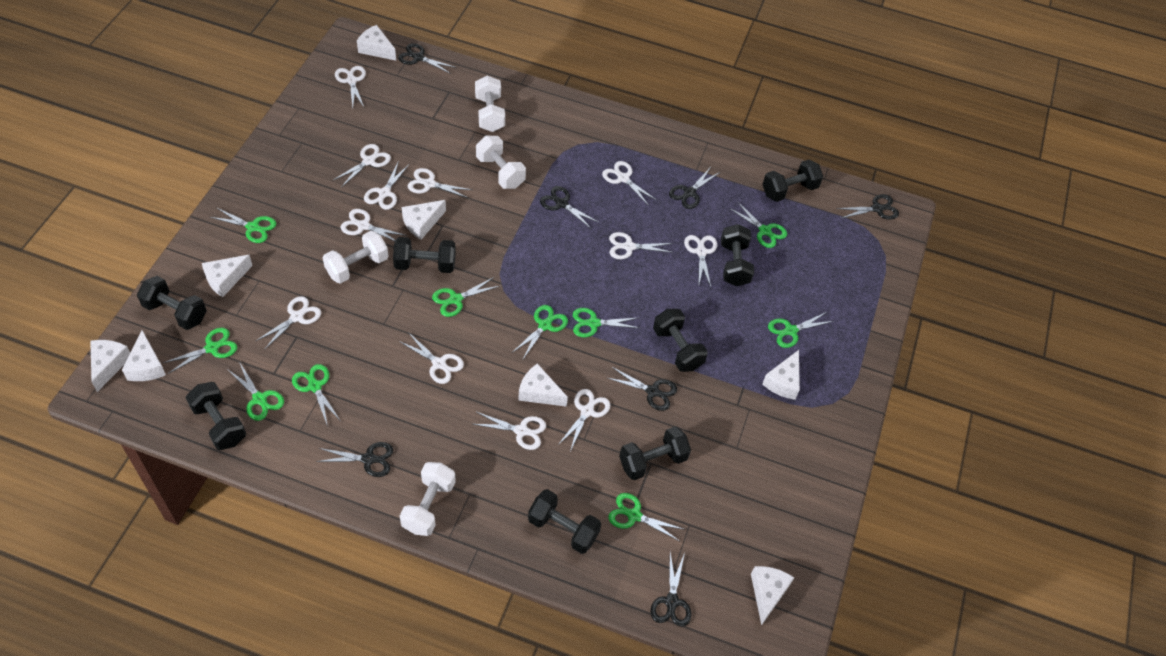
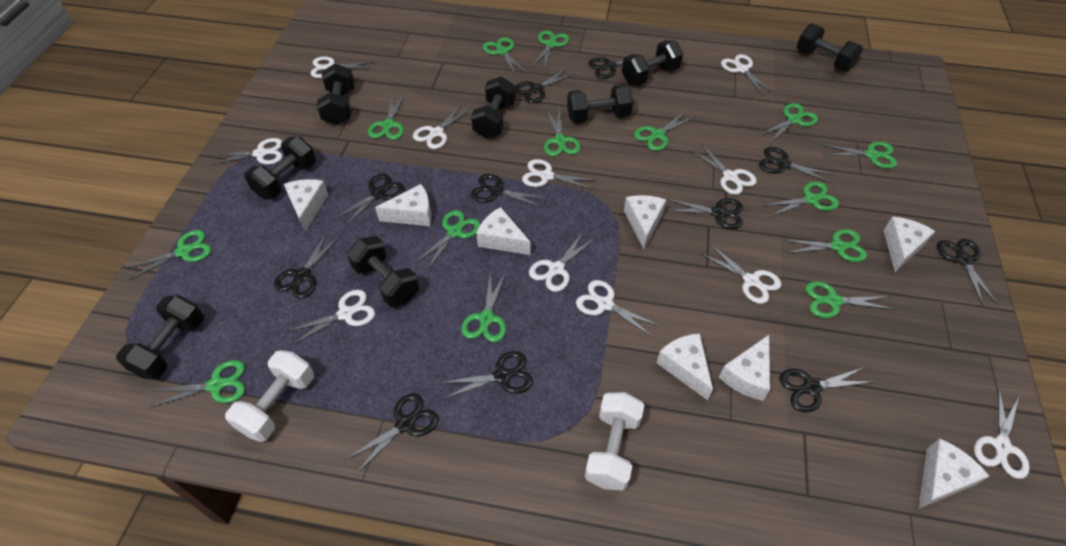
black scissors: 7 -> 11
green scissors: 10 -> 14
white dumbbell: 4 -> 2
white scissors: 12 -> 11

